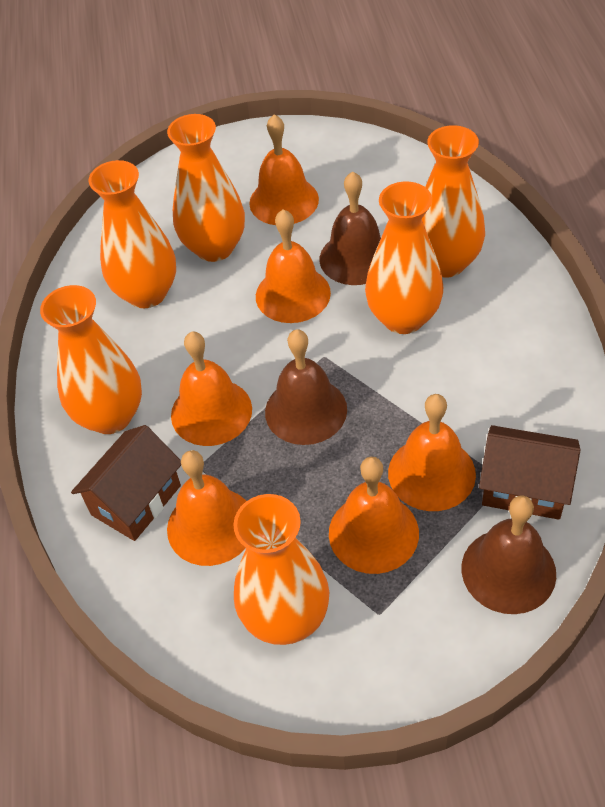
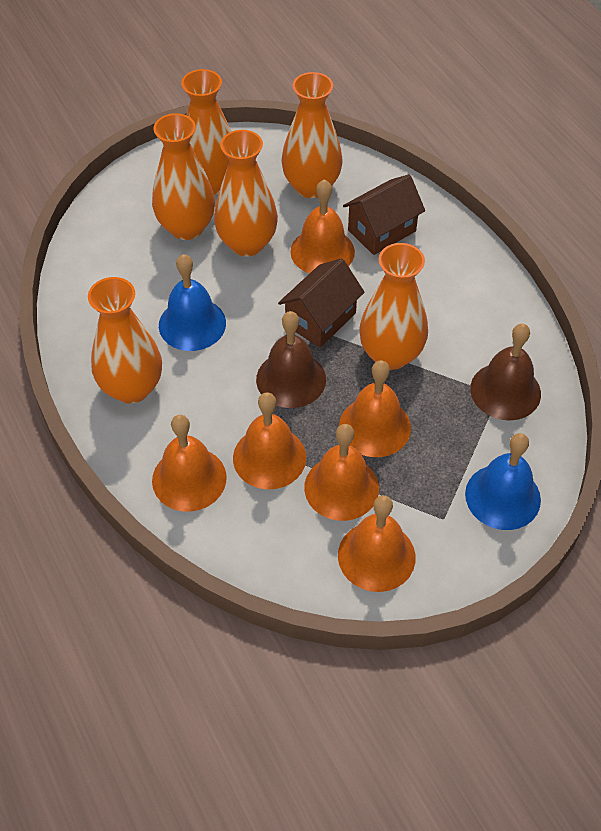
blue bell: 0 -> 2
brown bell: 3 -> 2

